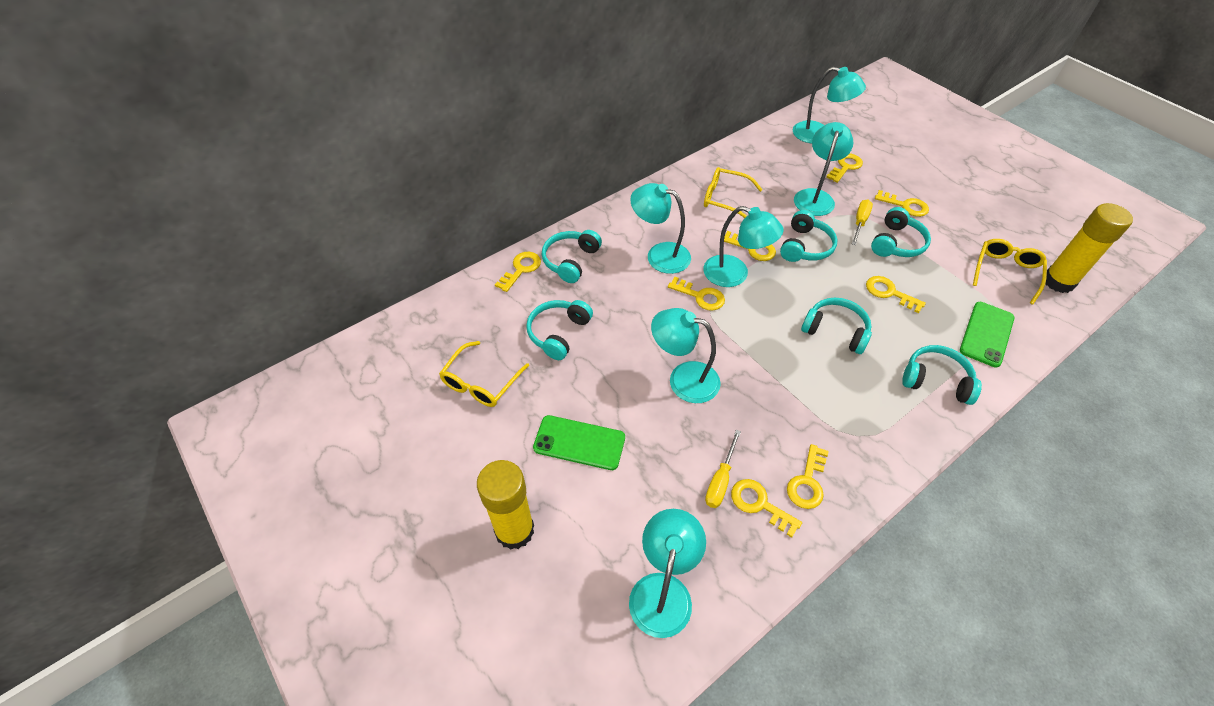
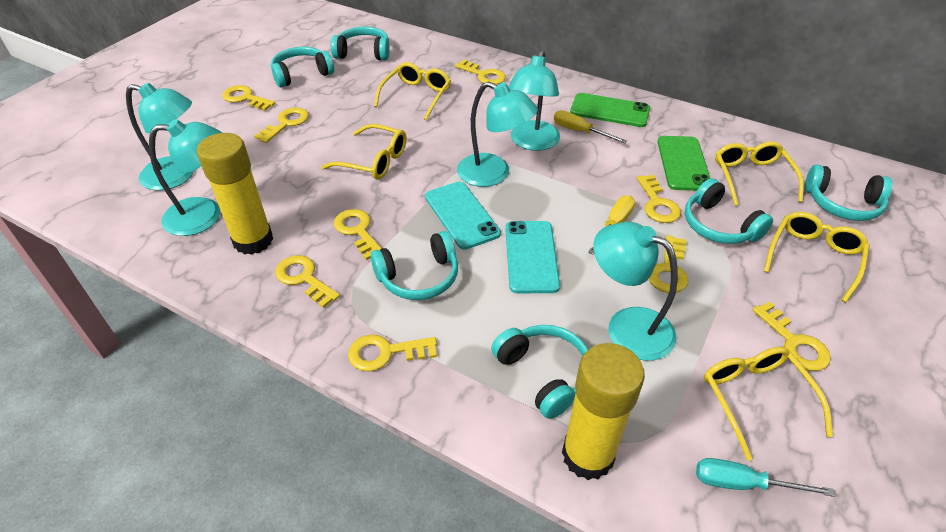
turquoise lamp: 6 -> 5
turquoise phone: 0 -> 2
turquoise screwdriver: 0 -> 1
yellow glasses: 3 -> 5
yellow key: 8 -> 9

